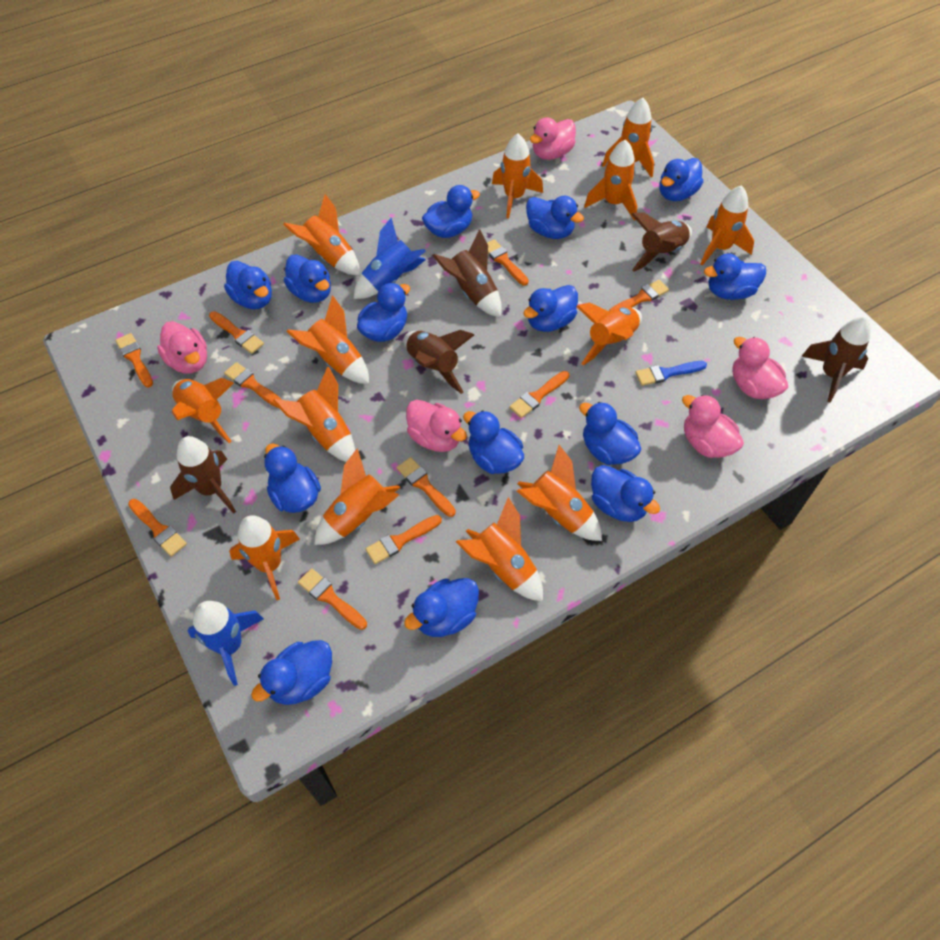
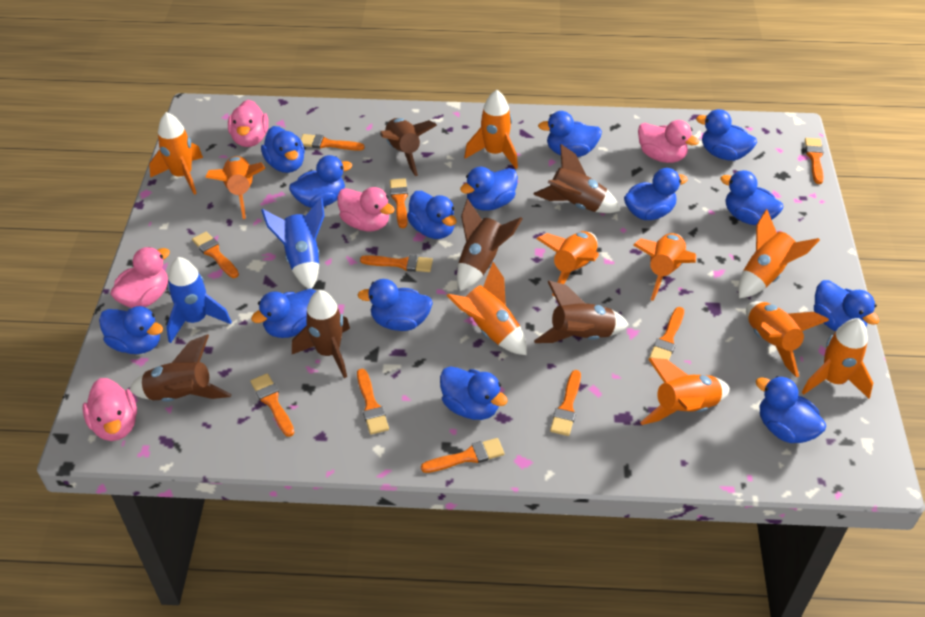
blue brush: 1 -> 0
brown rocket: 5 -> 6
orange rocket: 13 -> 10

